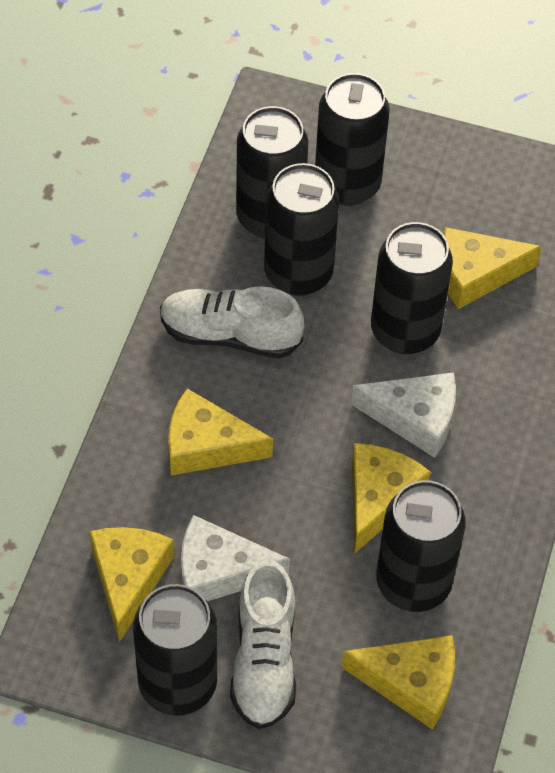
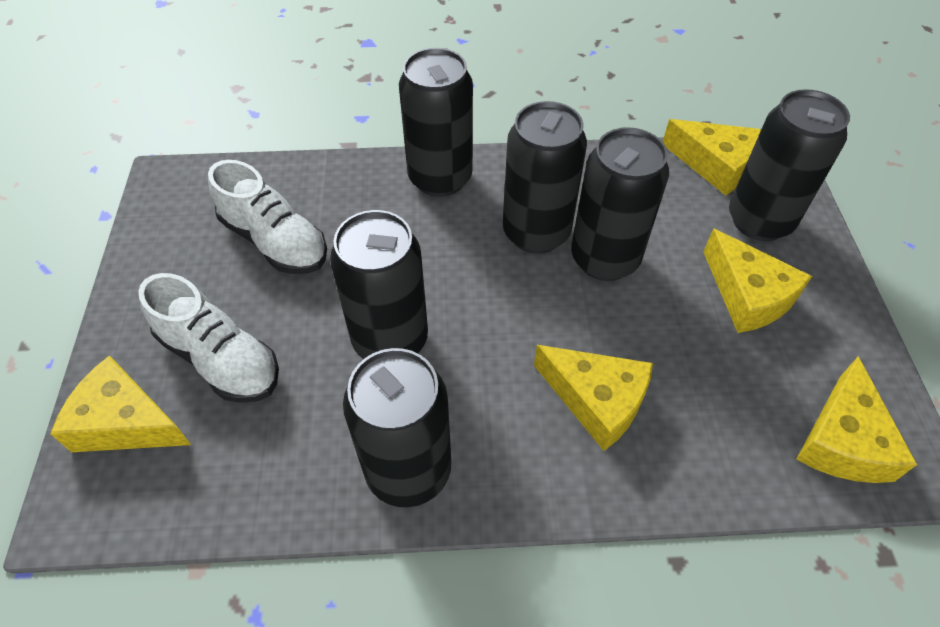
white cheese: 2 -> 0

